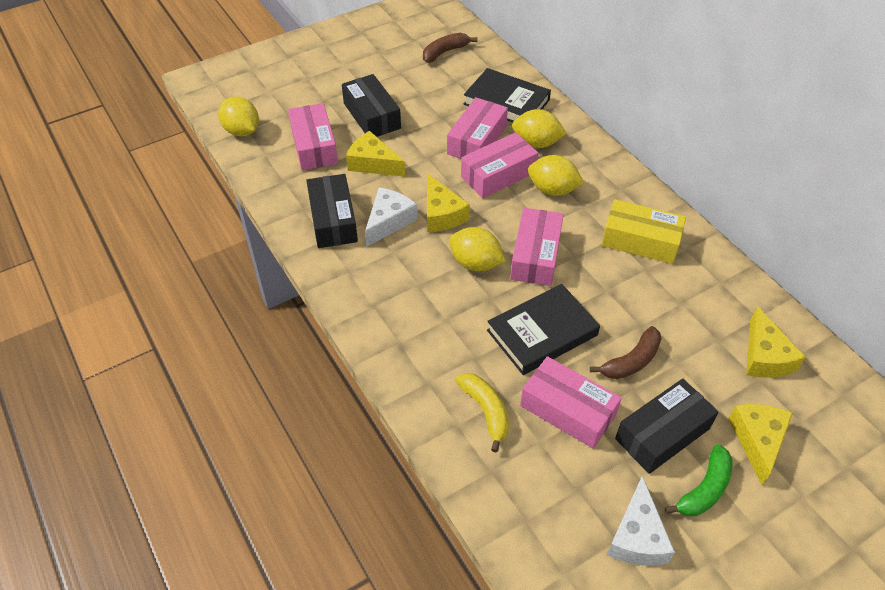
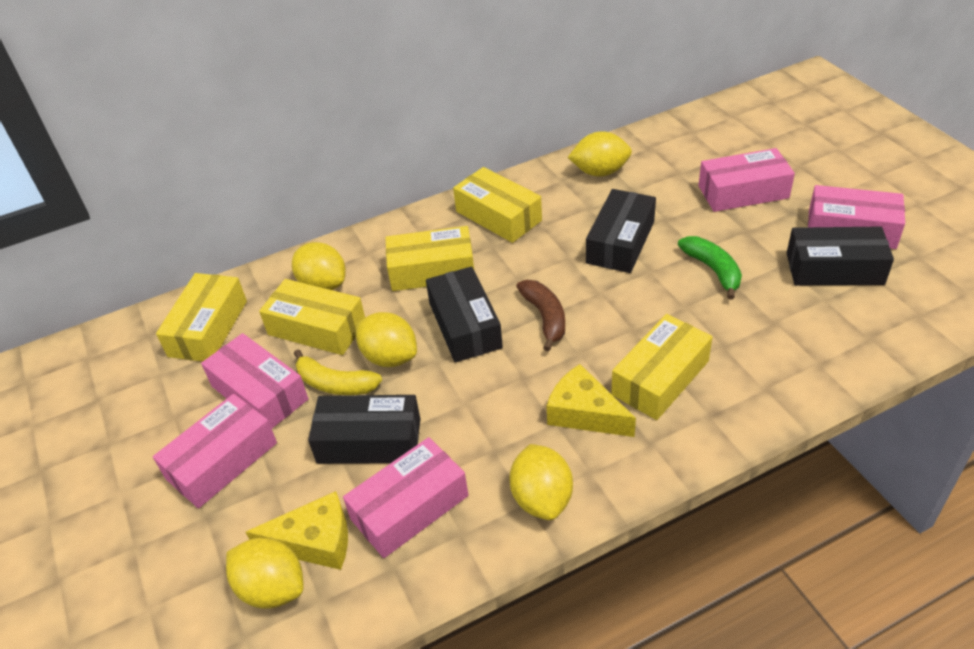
black book: 2 -> 0
black box: 3 -> 4
brown banana: 2 -> 1
white cheese: 2 -> 0
yellow box: 1 -> 5
yellow cheese: 4 -> 2
yellow lemon: 4 -> 5

